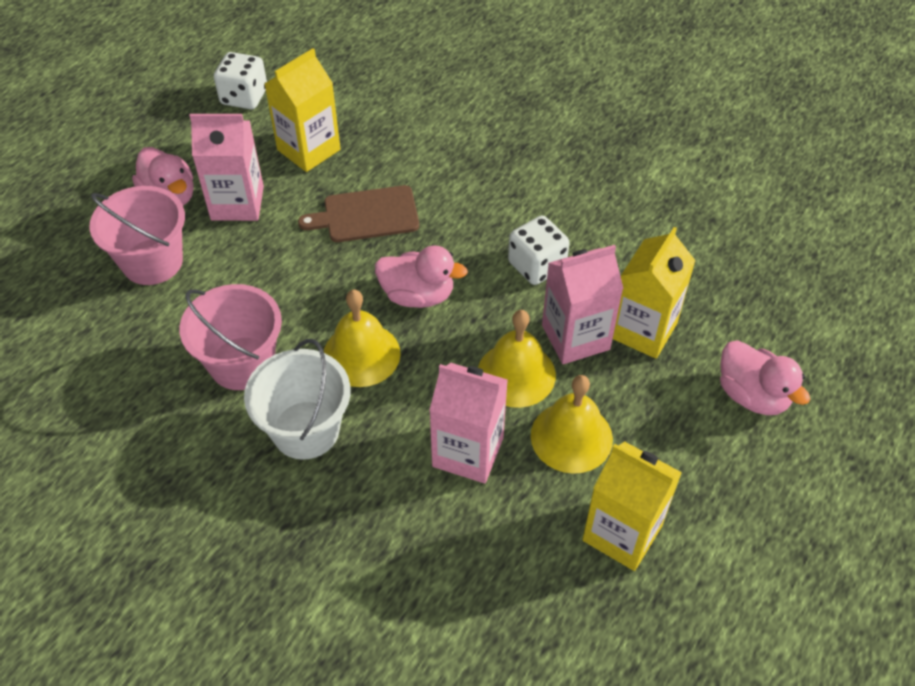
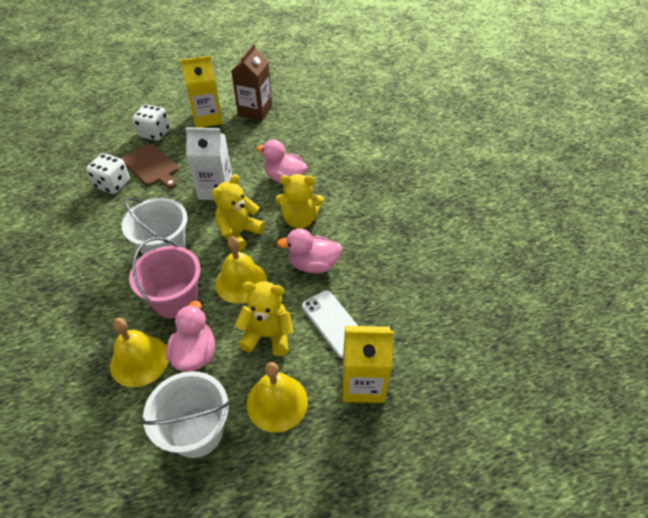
brown carton: 0 -> 1
pink bucket: 2 -> 1
pink carton: 3 -> 0
white bucket: 1 -> 2
white carton: 0 -> 1
white phone: 0 -> 1
yellow carton: 3 -> 2
yellow teddy bear: 0 -> 3

